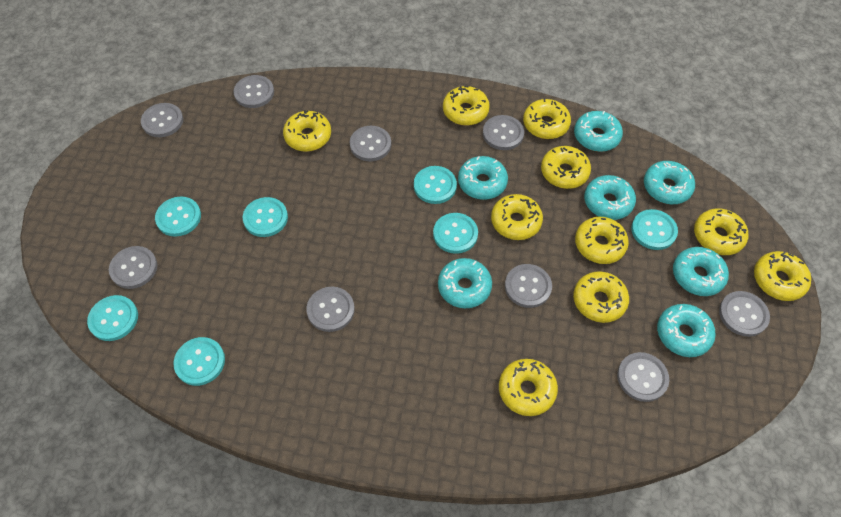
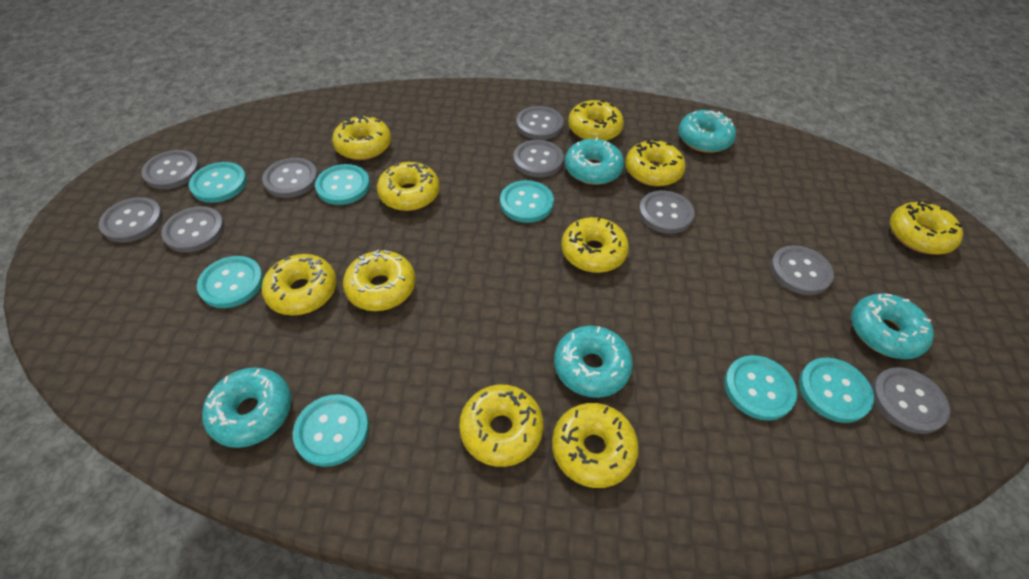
turquoise donut: 7 -> 5

